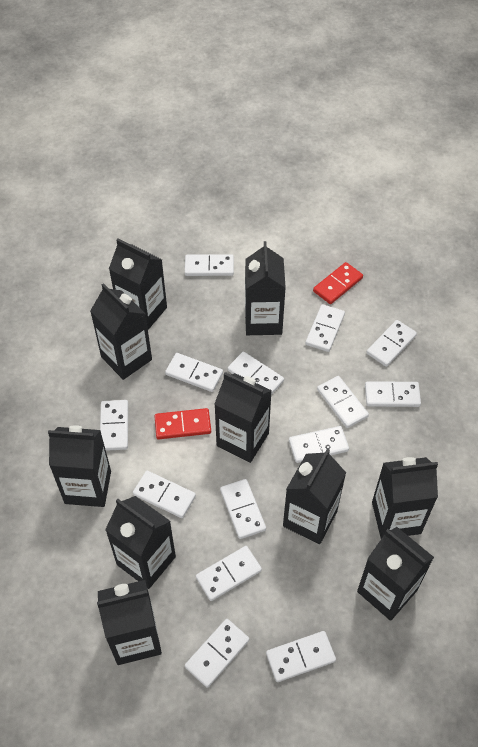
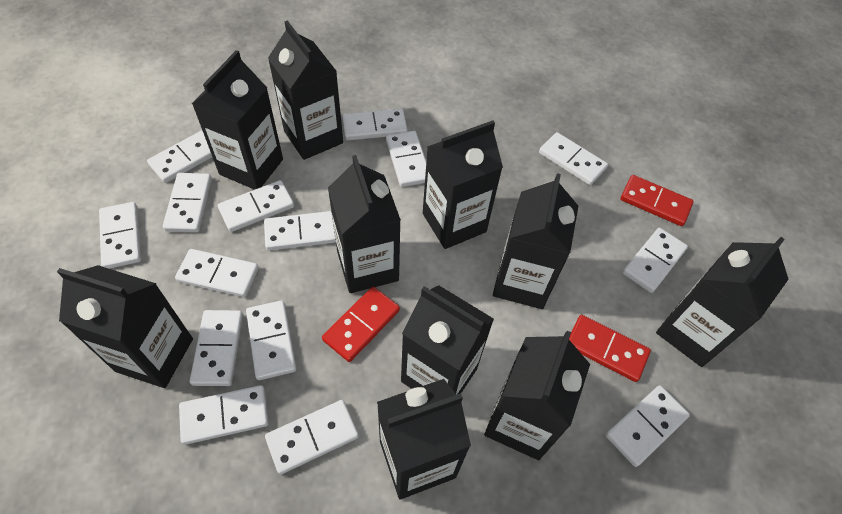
red domino: 2 -> 3
white domino: 14 -> 15

